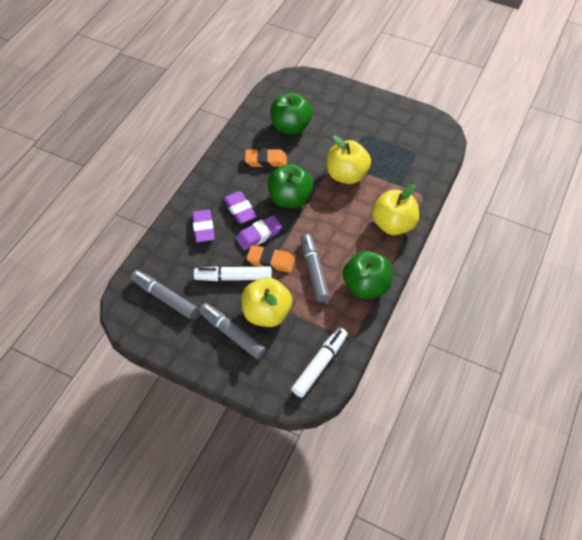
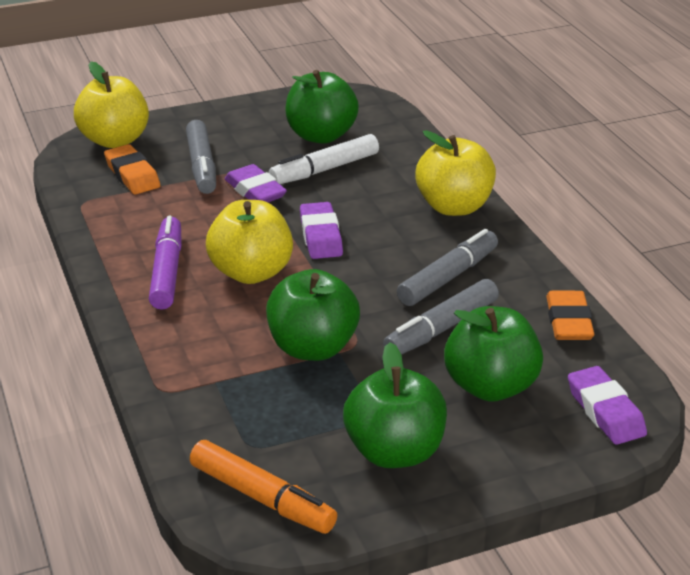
green apple: 3 -> 4
orange marker: 0 -> 1
purple marker: 0 -> 1
white marker: 2 -> 1

